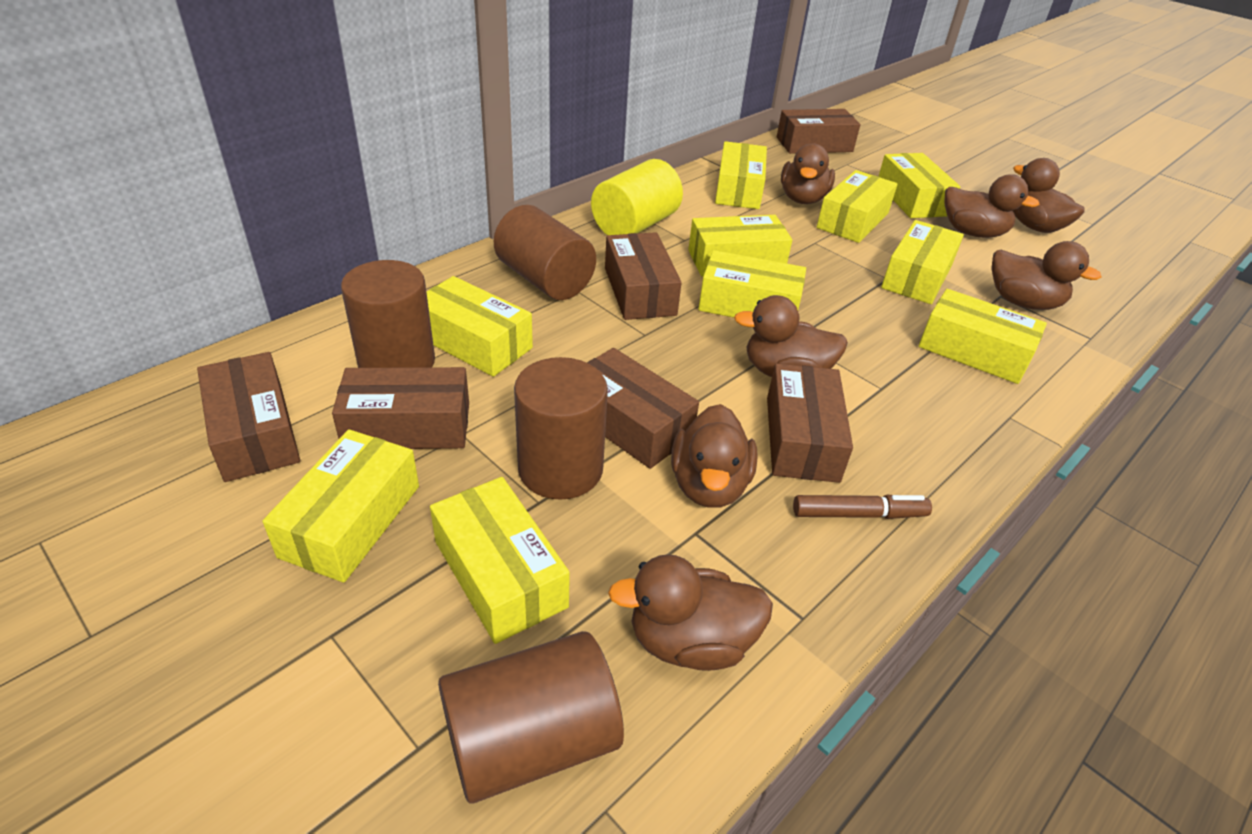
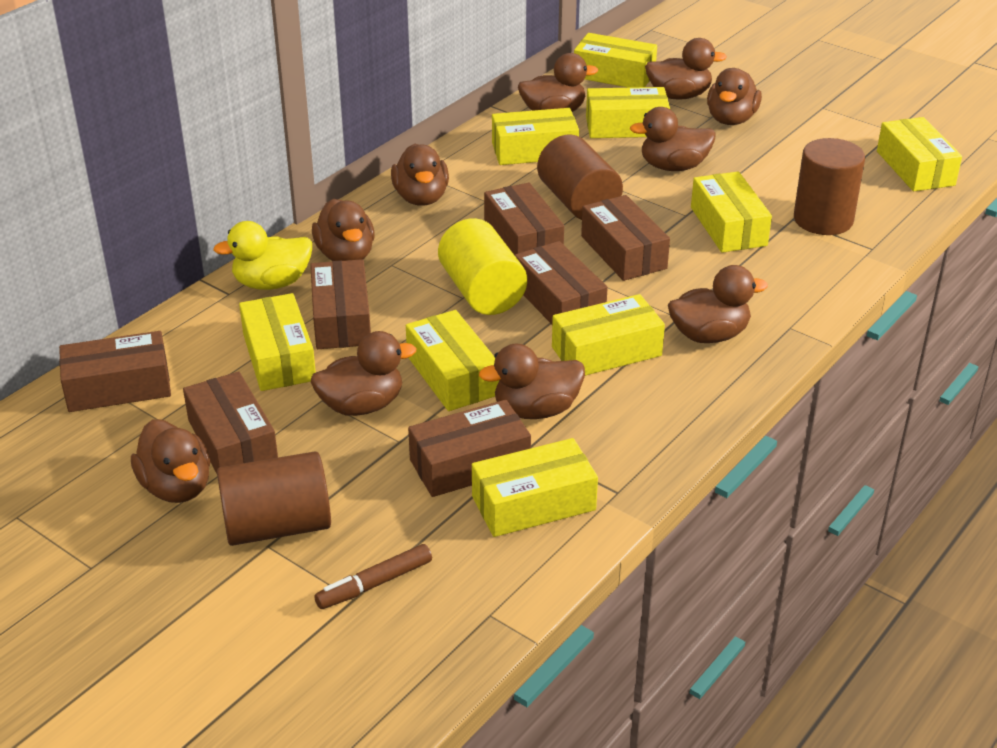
brown box: 6 -> 7
brown cylinder: 4 -> 3
brown duck: 7 -> 10
yellow box: 10 -> 9
yellow duck: 0 -> 1

